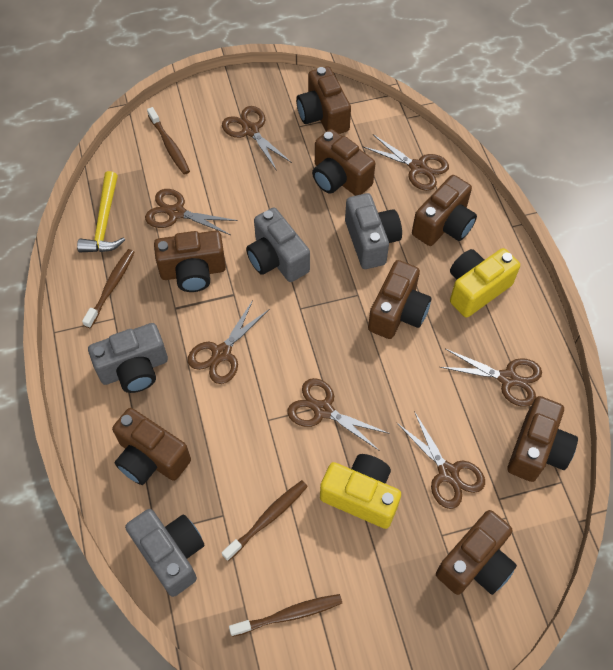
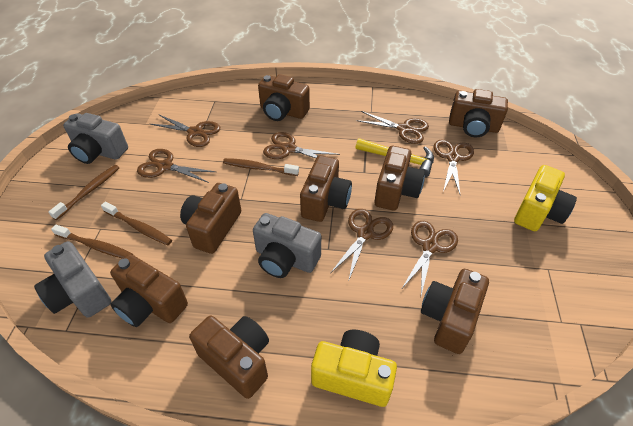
grey camera: 4 -> 3

